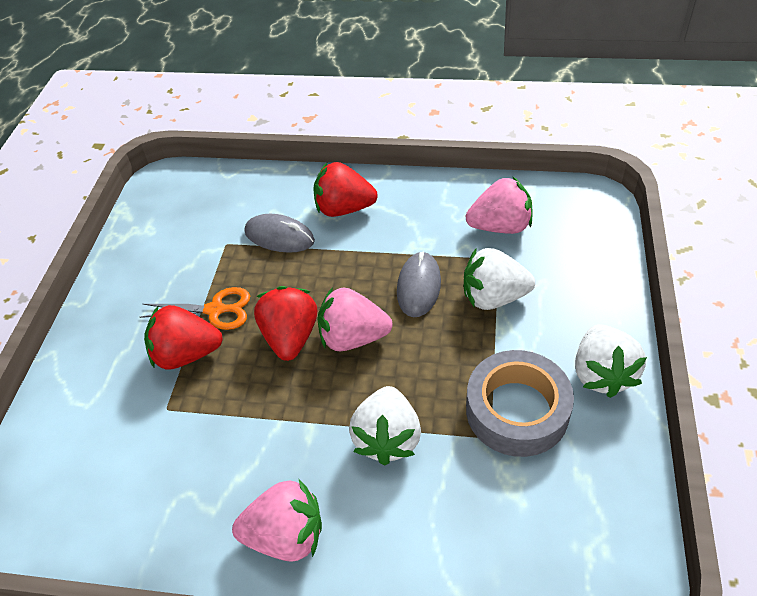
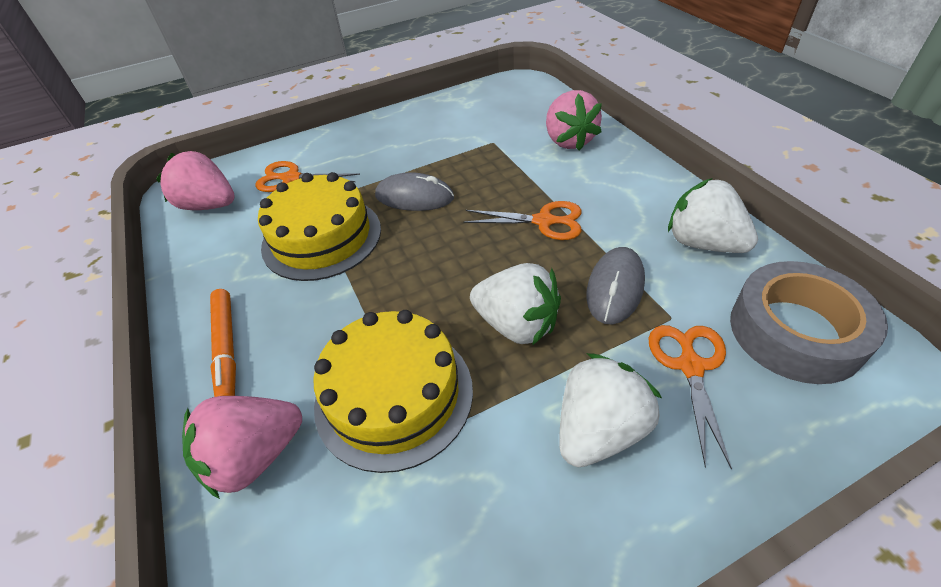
orange marker: 0 -> 1
orange scissors: 1 -> 3
red strawberry: 3 -> 0
yellow cake: 0 -> 2

